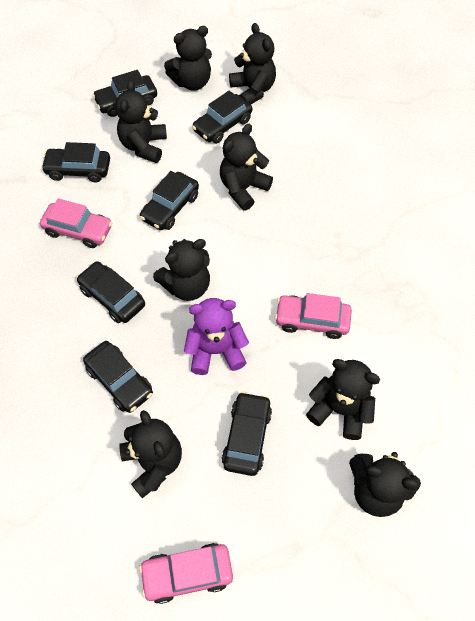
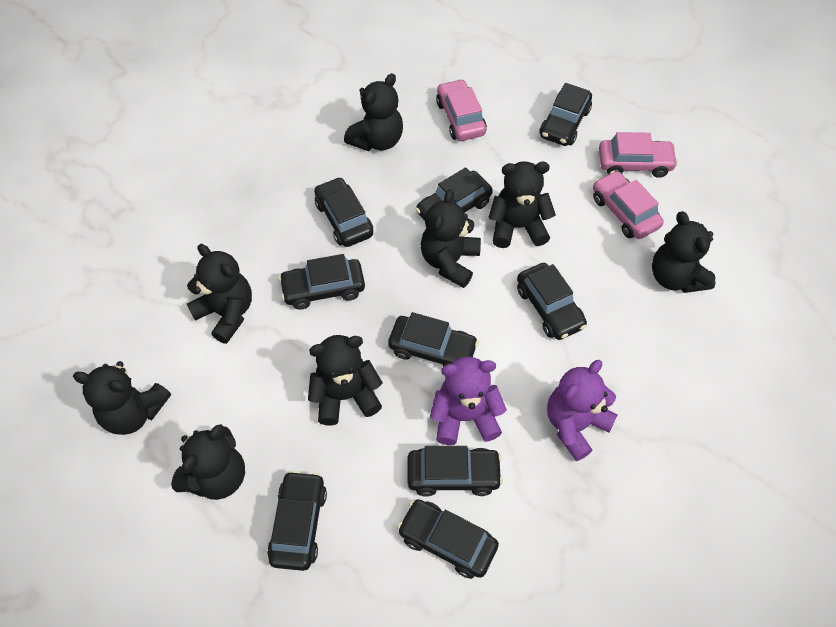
black car: 7 -> 9
purple teddy bear: 1 -> 2

